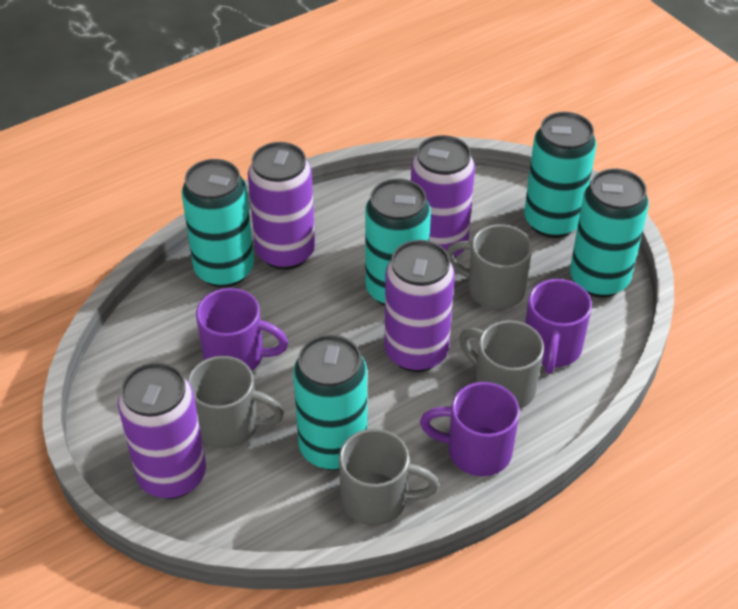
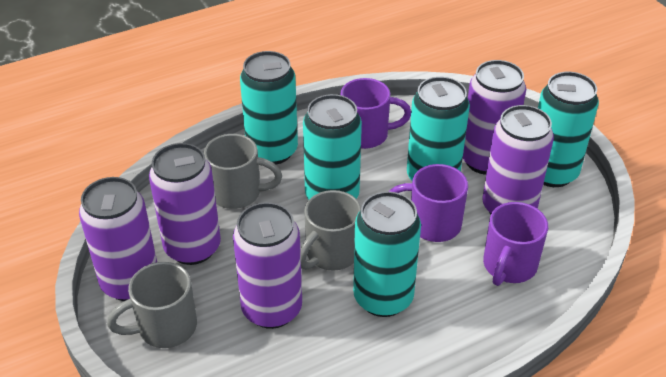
grey mug: 4 -> 3
purple can: 4 -> 5

